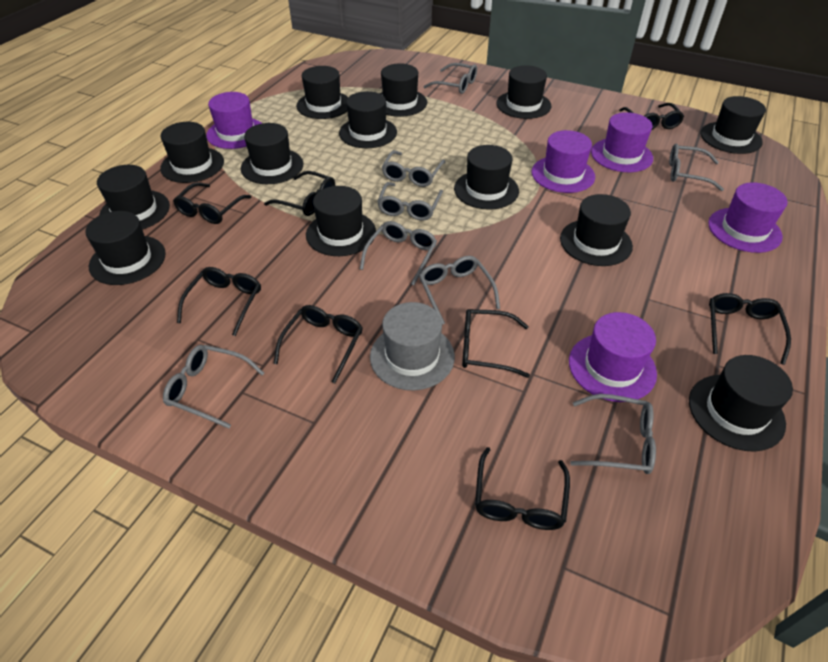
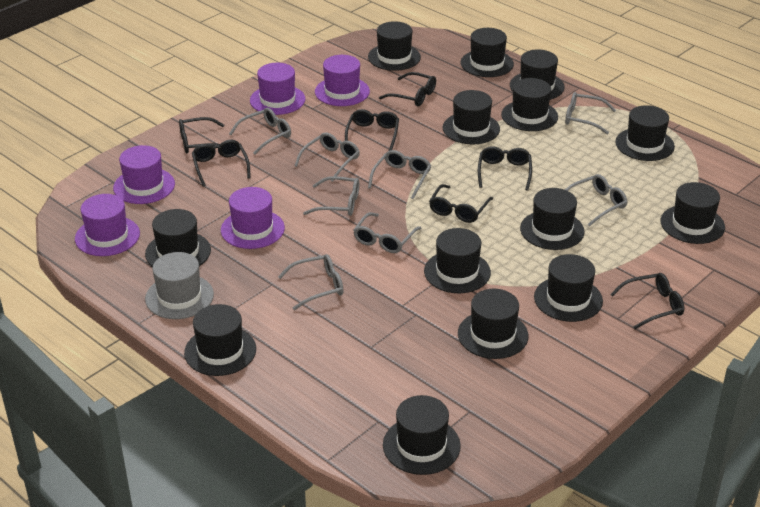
black glasses: 8 -> 7
black hat: 13 -> 14

